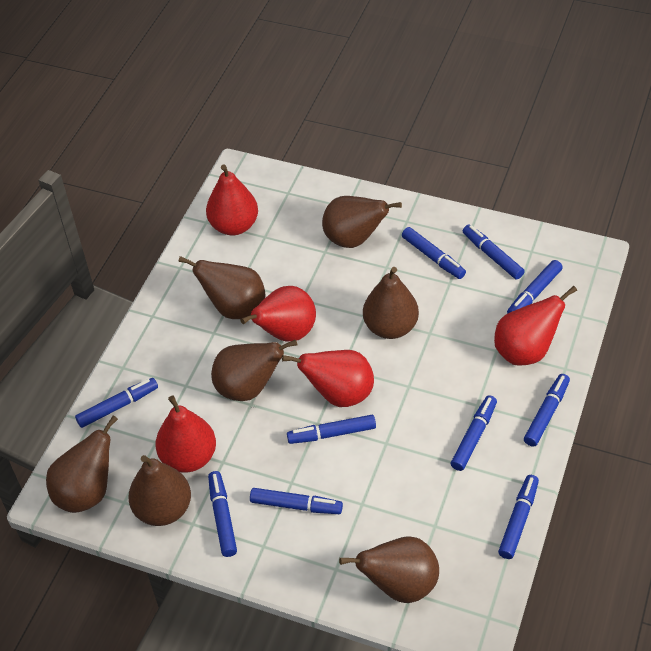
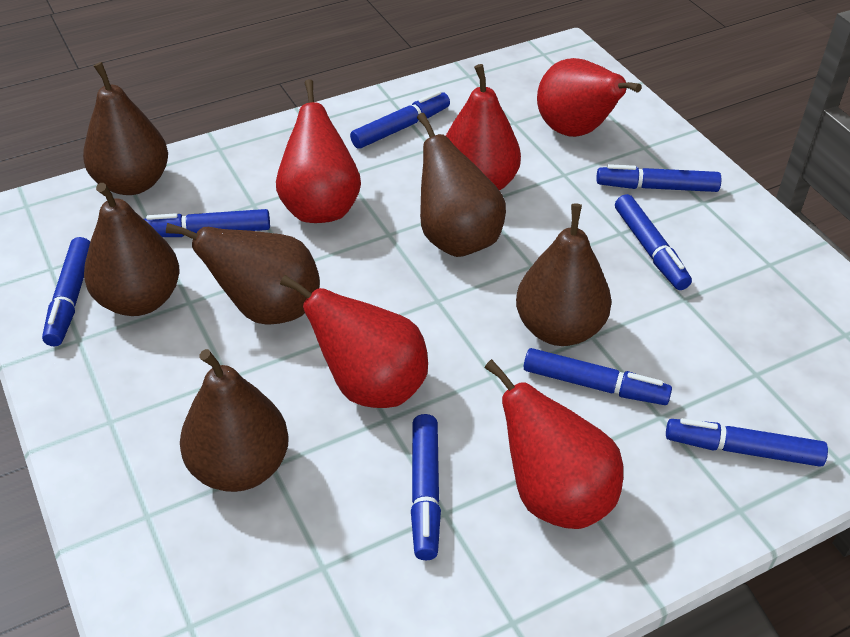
blue marker: 10 -> 8
brown pear: 7 -> 6

